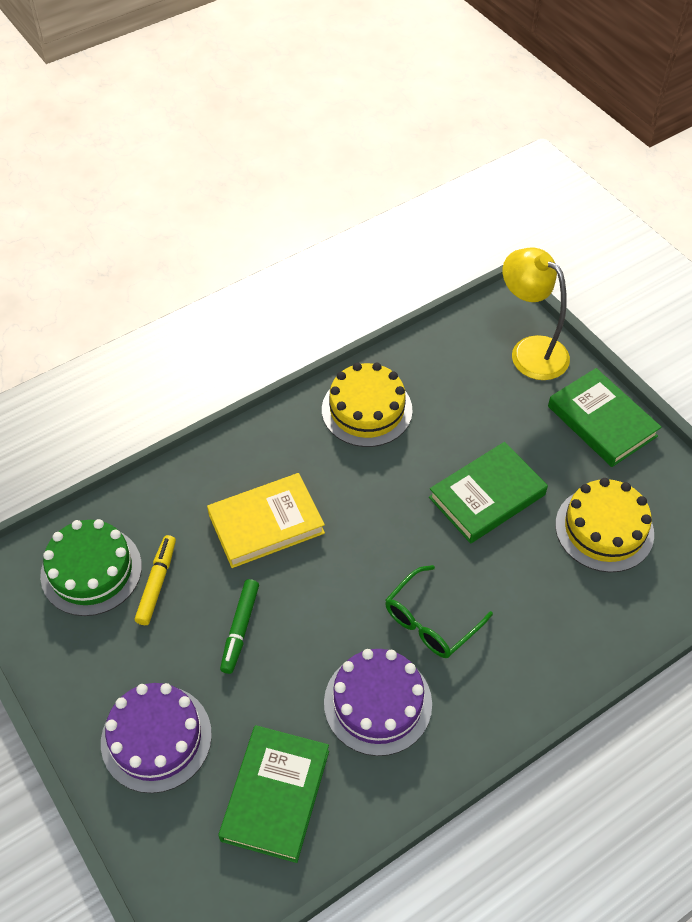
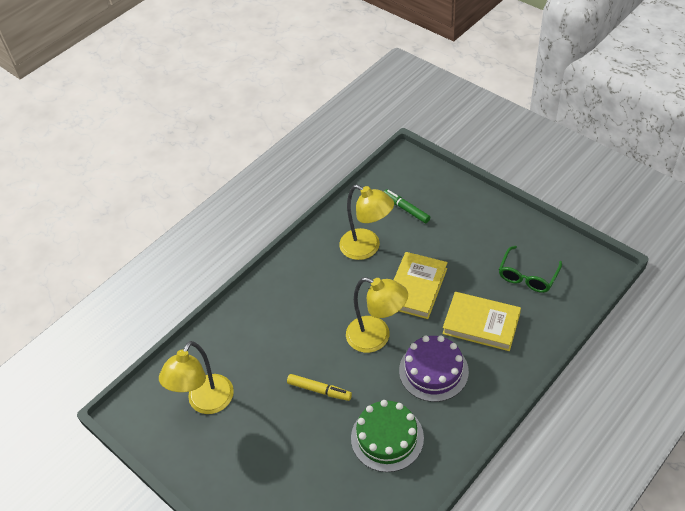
green book: 3 -> 0
purple cake: 2 -> 1
yellow book: 1 -> 2
yellow cake: 2 -> 0
yellow lamp: 1 -> 3

